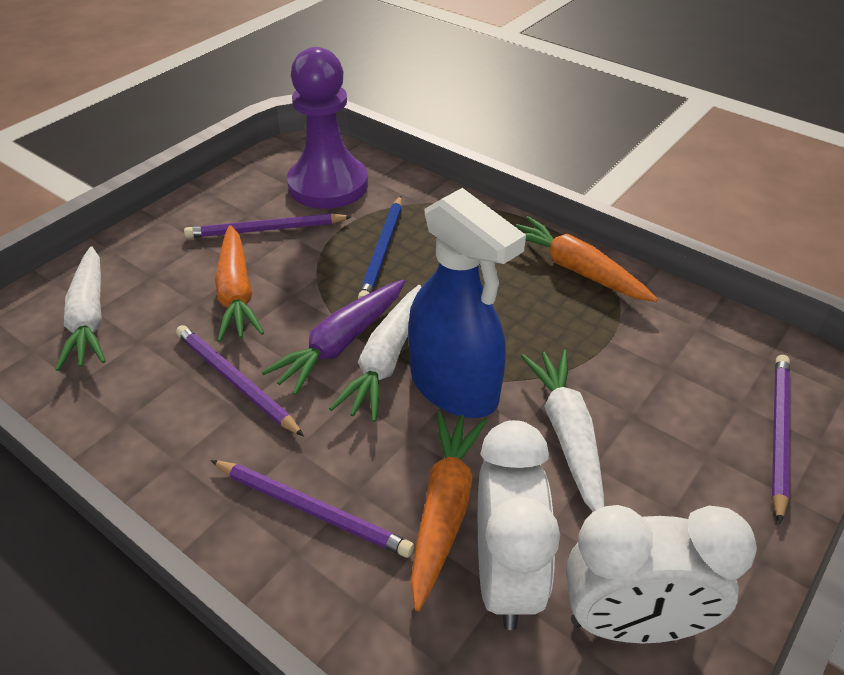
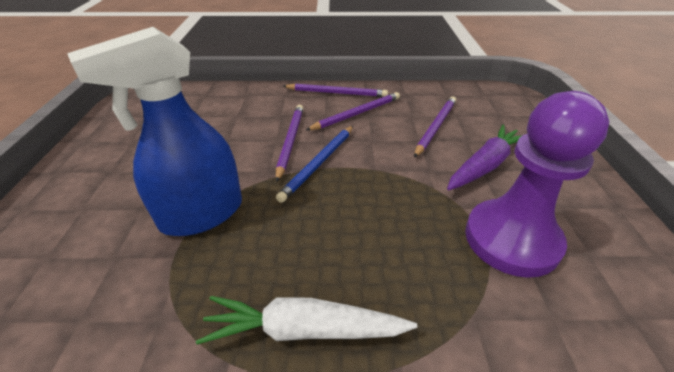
orange carrot: 3 -> 0
white carrot: 3 -> 1
white clock: 2 -> 0

